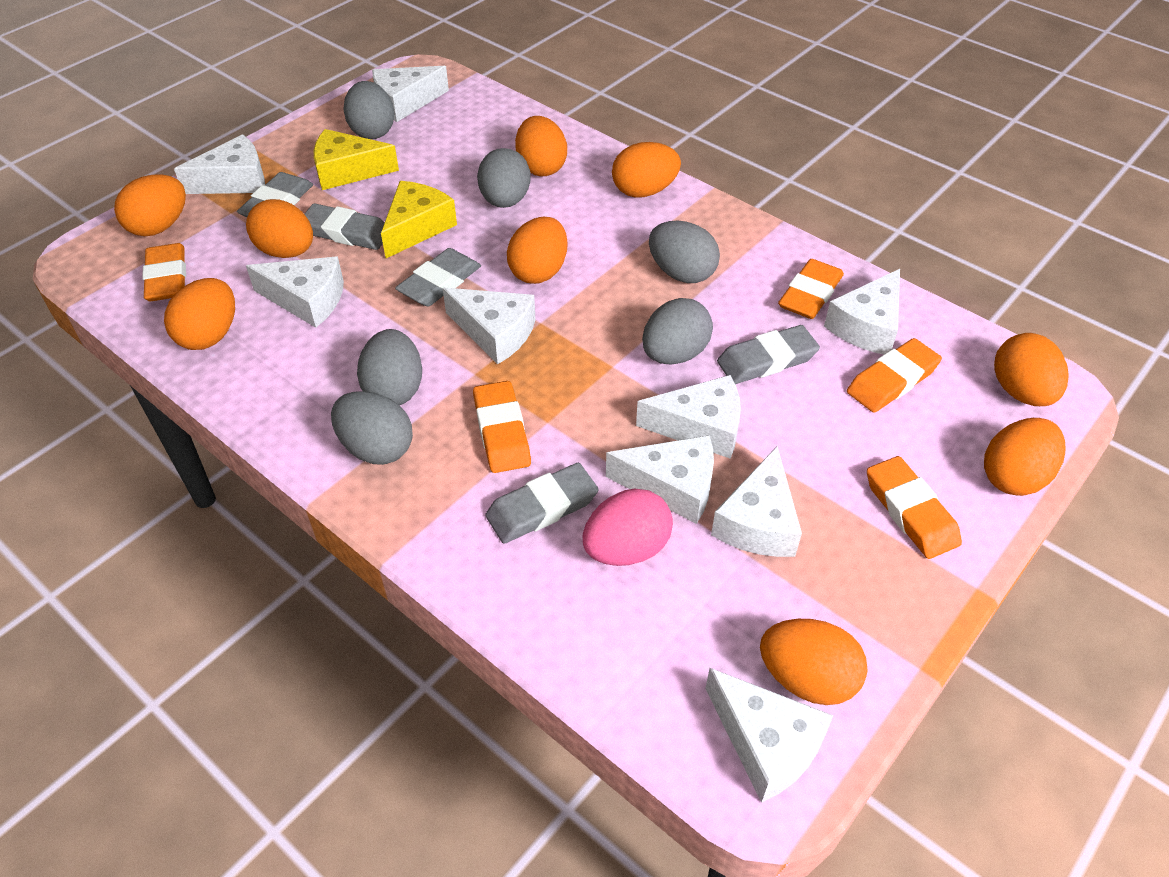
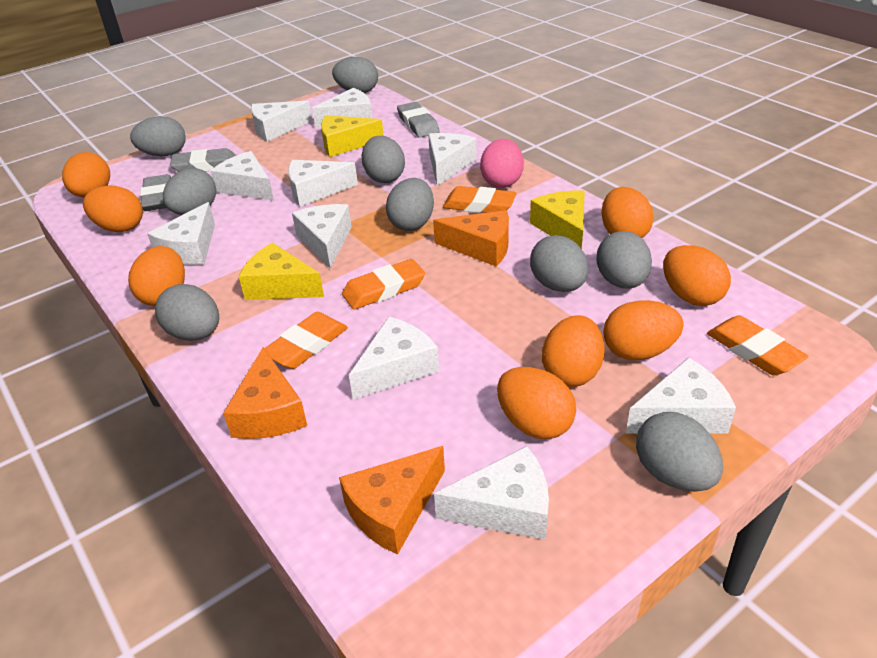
grey egg: 6 -> 9
grey eraser: 5 -> 3
orange cheese: 0 -> 3
orange egg: 9 -> 8
orange eraser: 5 -> 4
white cheese: 9 -> 10
yellow cheese: 2 -> 3

